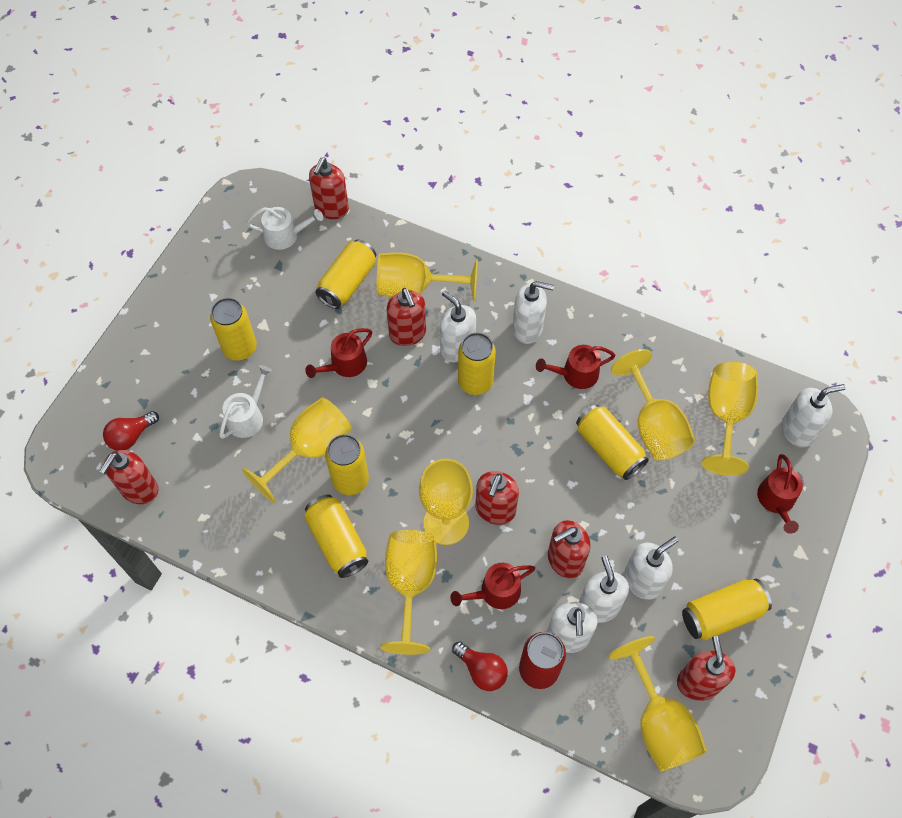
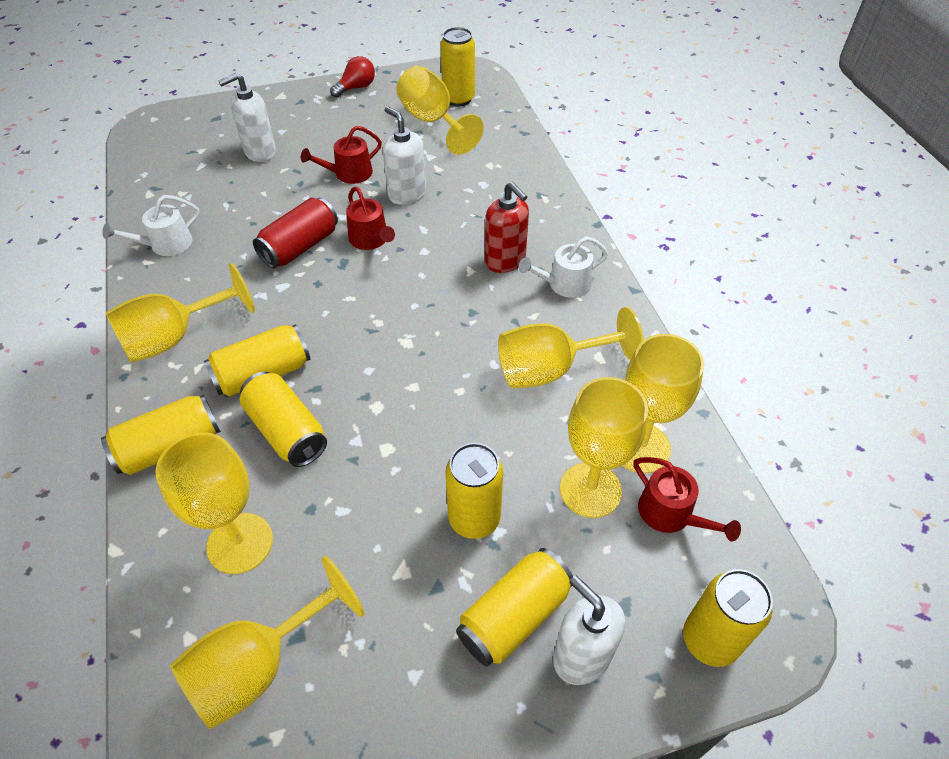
red light bulb: 2 -> 1
red soap dispenser: 6 -> 1
red watering can: 4 -> 3
white soap dispenser: 6 -> 3

